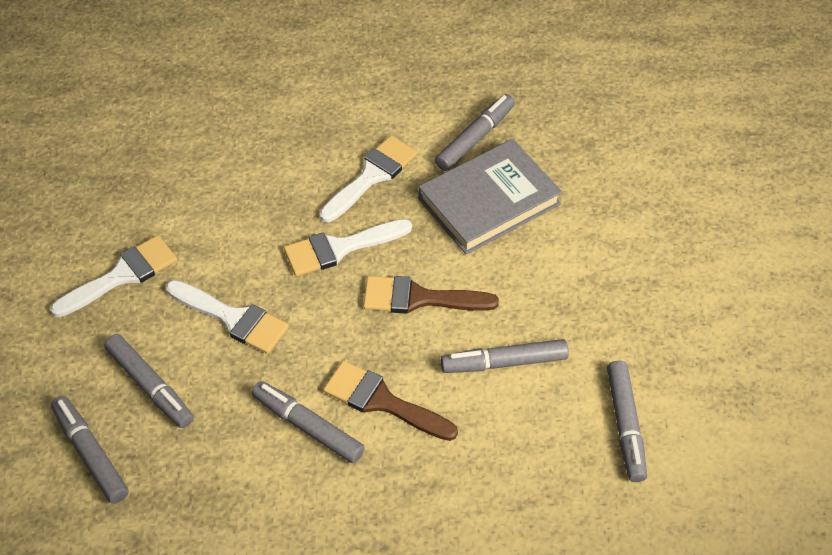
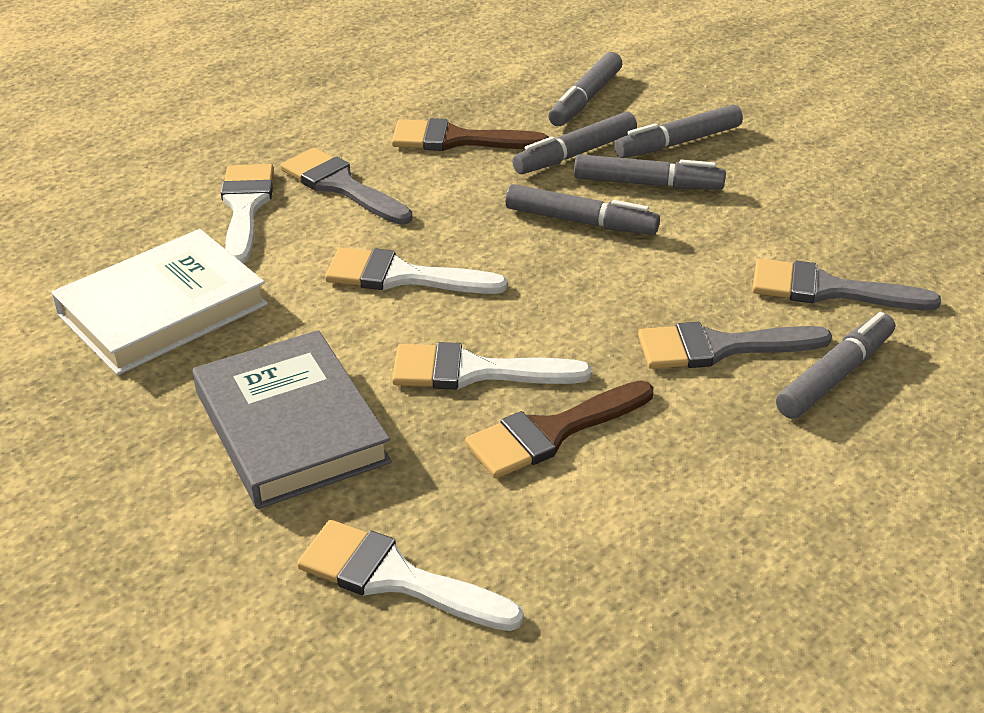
grey brush: 0 -> 3
white book: 0 -> 1

